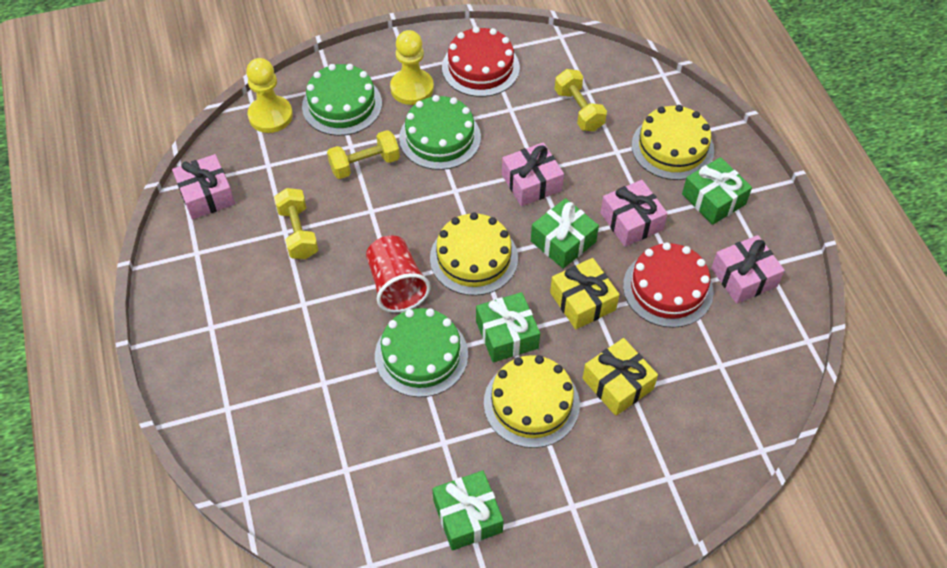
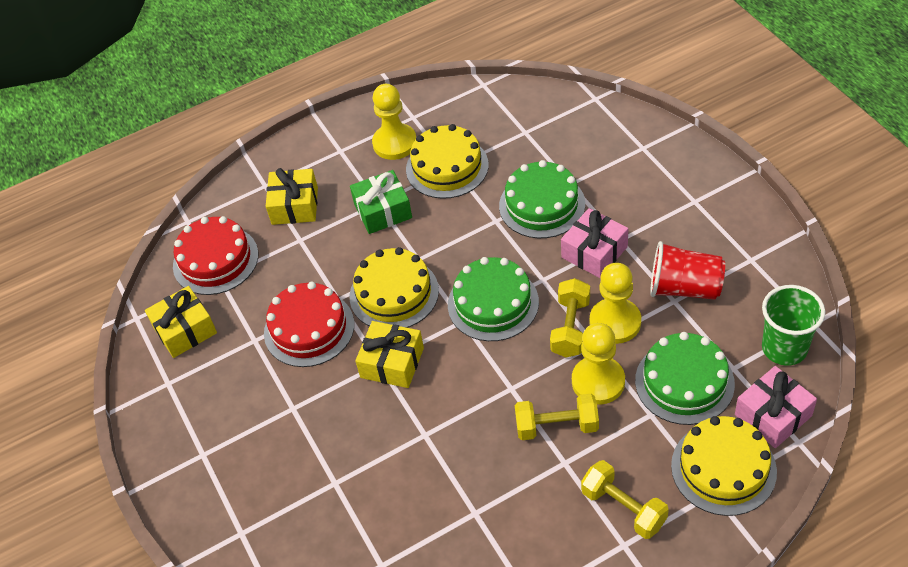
green cup: 0 -> 1
green gift: 4 -> 1
pink gift: 4 -> 2
yellow gift: 2 -> 3
yellow pawn: 2 -> 3

